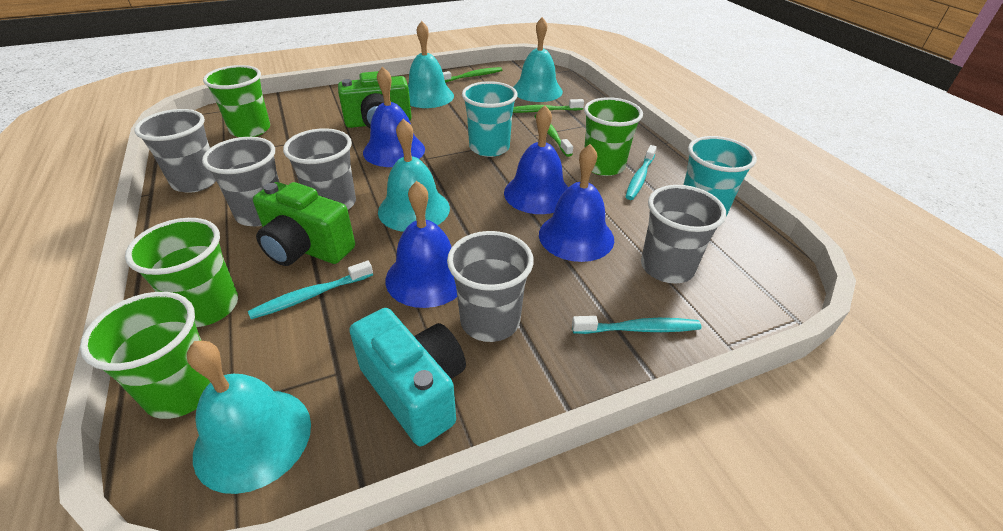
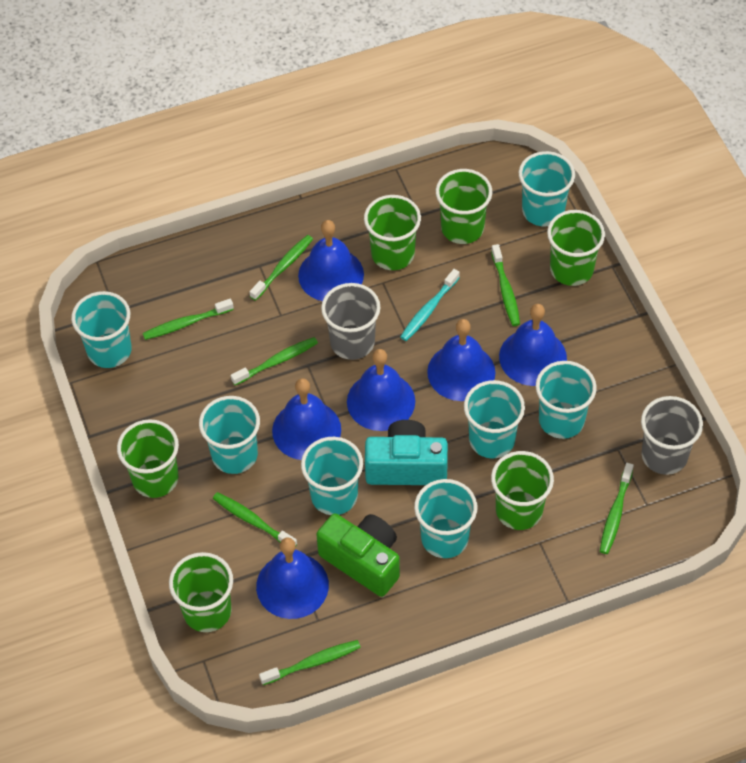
blue bell: 4 -> 6
green camera: 2 -> 1
green cup: 4 -> 6
green toothbrush: 3 -> 7
grey cup: 5 -> 2
turquoise bell: 4 -> 0
turquoise cup: 2 -> 7
turquoise toothbrush: 3 -> 1

